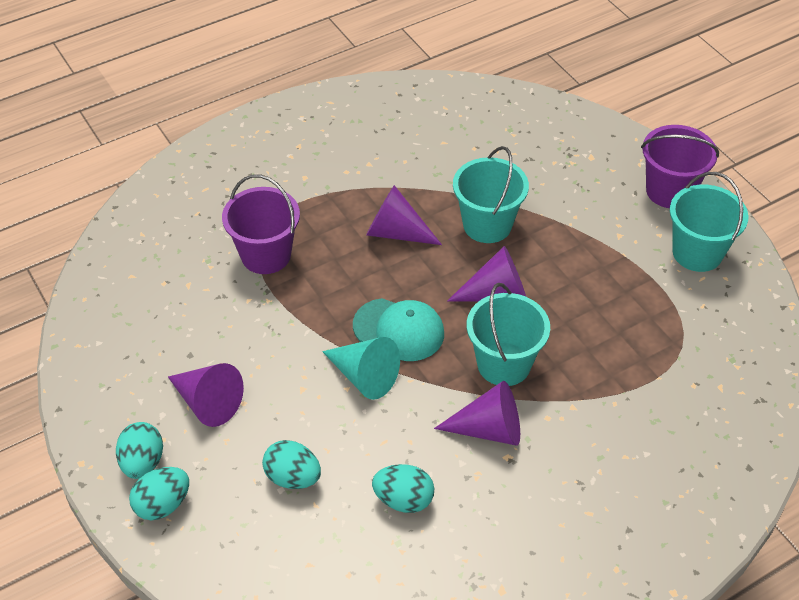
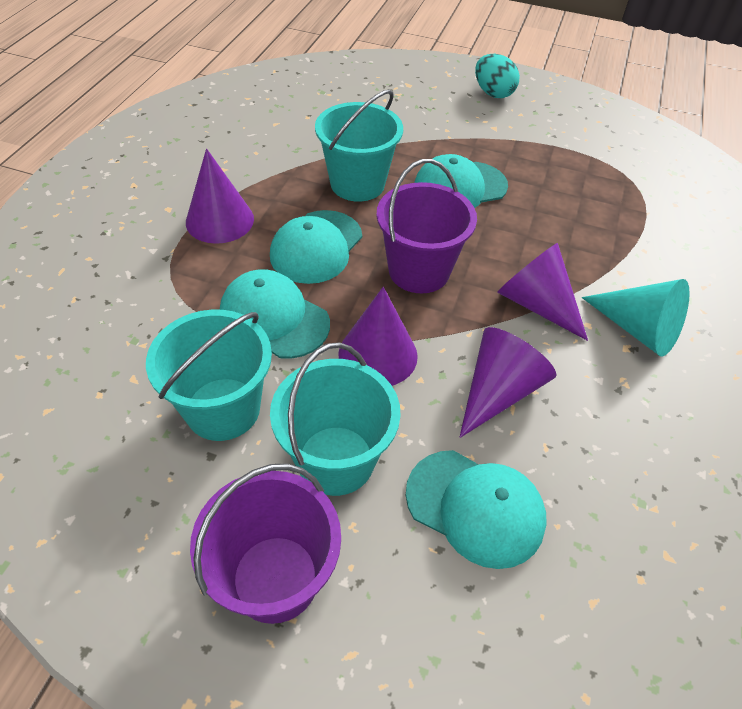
turquoise cap: 1 -> 4
turquoise egg: 4 -> 1

